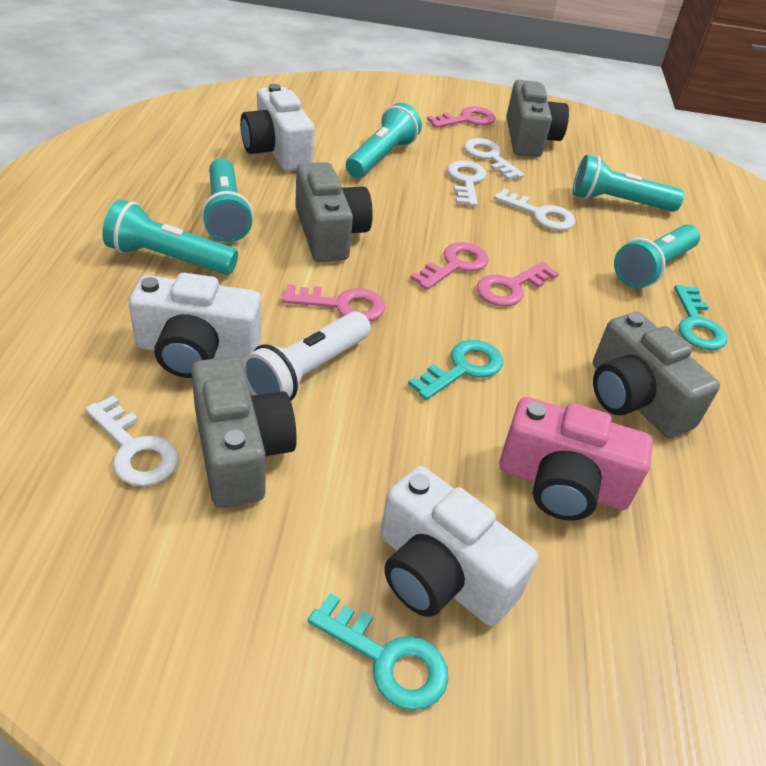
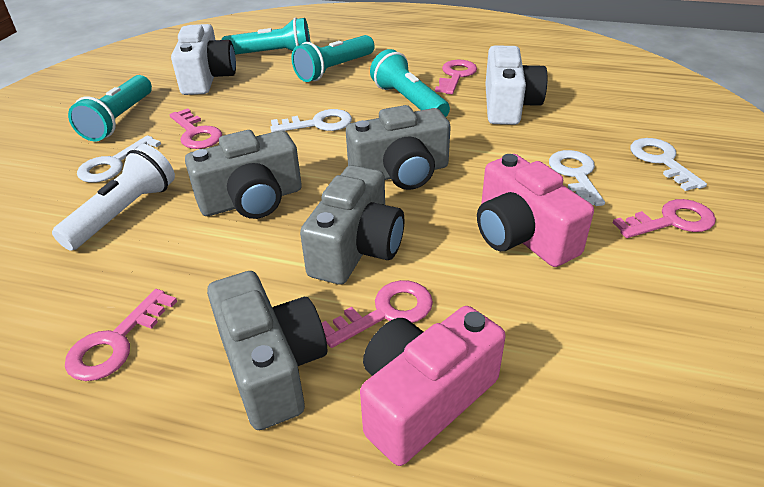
pink camera: 1 -> 2
pink key: 4 -> 5
turquoise flashlight: 5 -> 4
turquoise key: 3 -> 0
white camera: 3 -> 2

